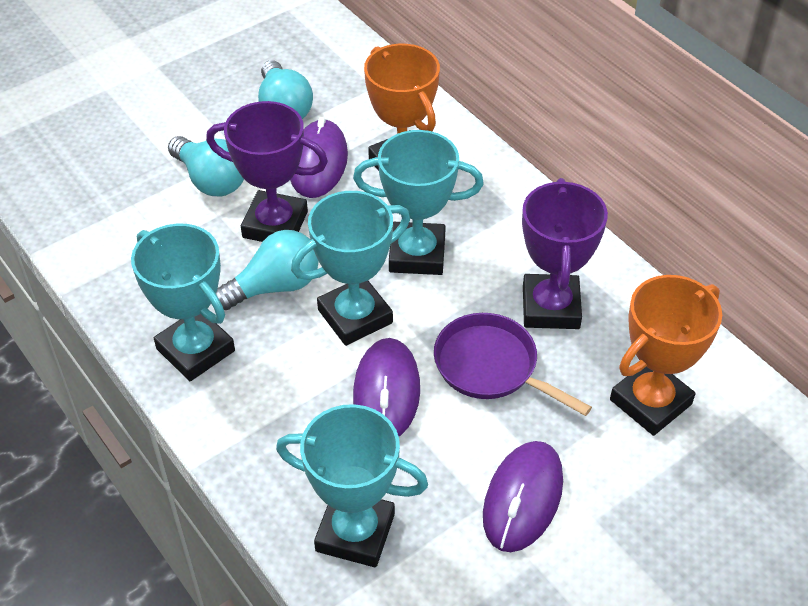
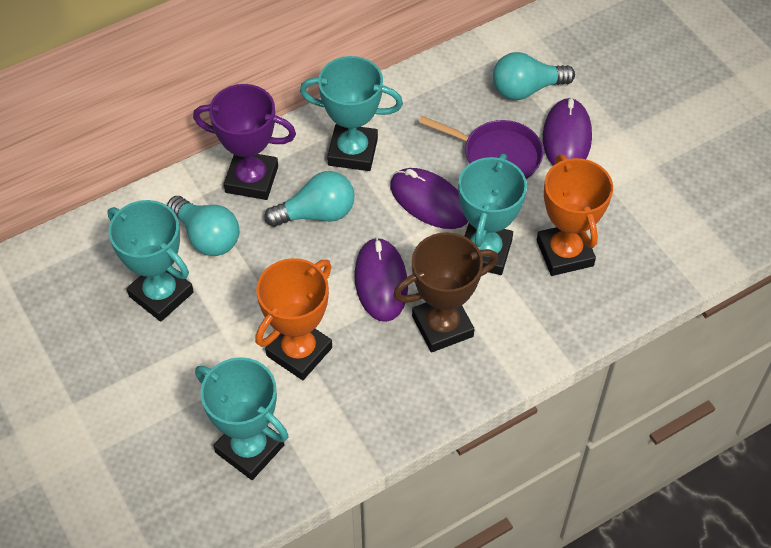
brown trophy: 0 -> 1
purple trophy: 2 -> 1

